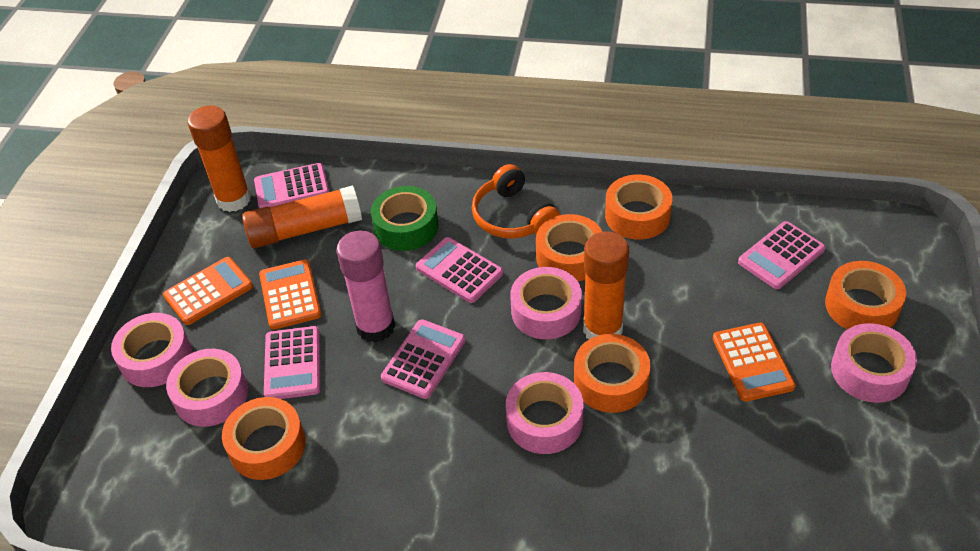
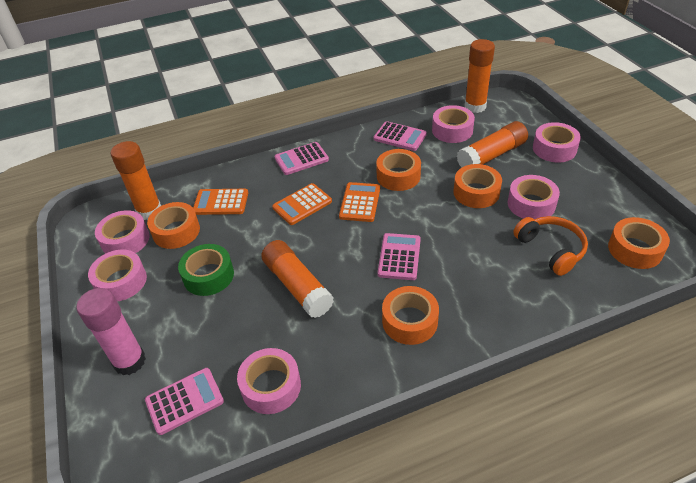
orange glue stick: 3 -> 4
pink calculator: 5 -> 4
pink tape: 5 -> 6

